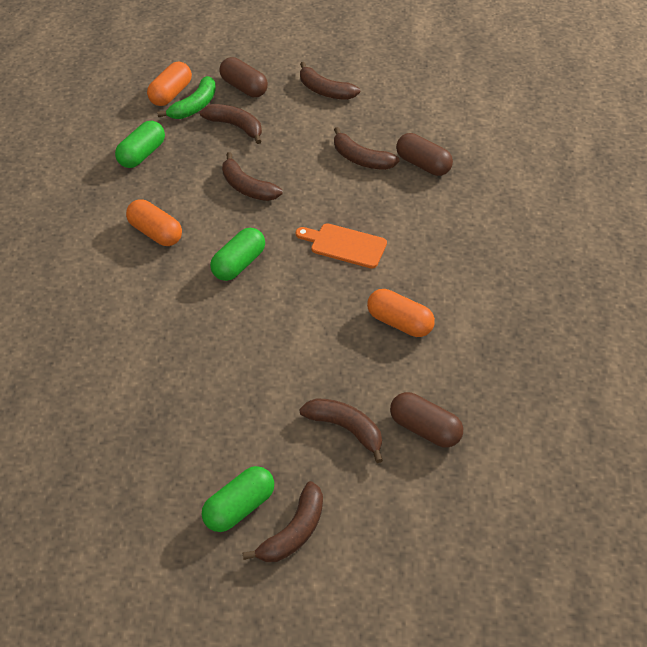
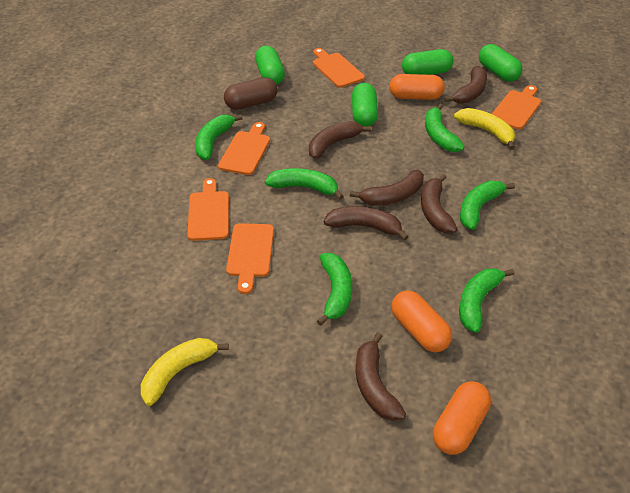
brown capsule: 3 -> 1
green banana: 1 -> 6
green capsule: 3 -> 4
orange cutting board: 1 -> 5
yellow banana: 0 -> 2

